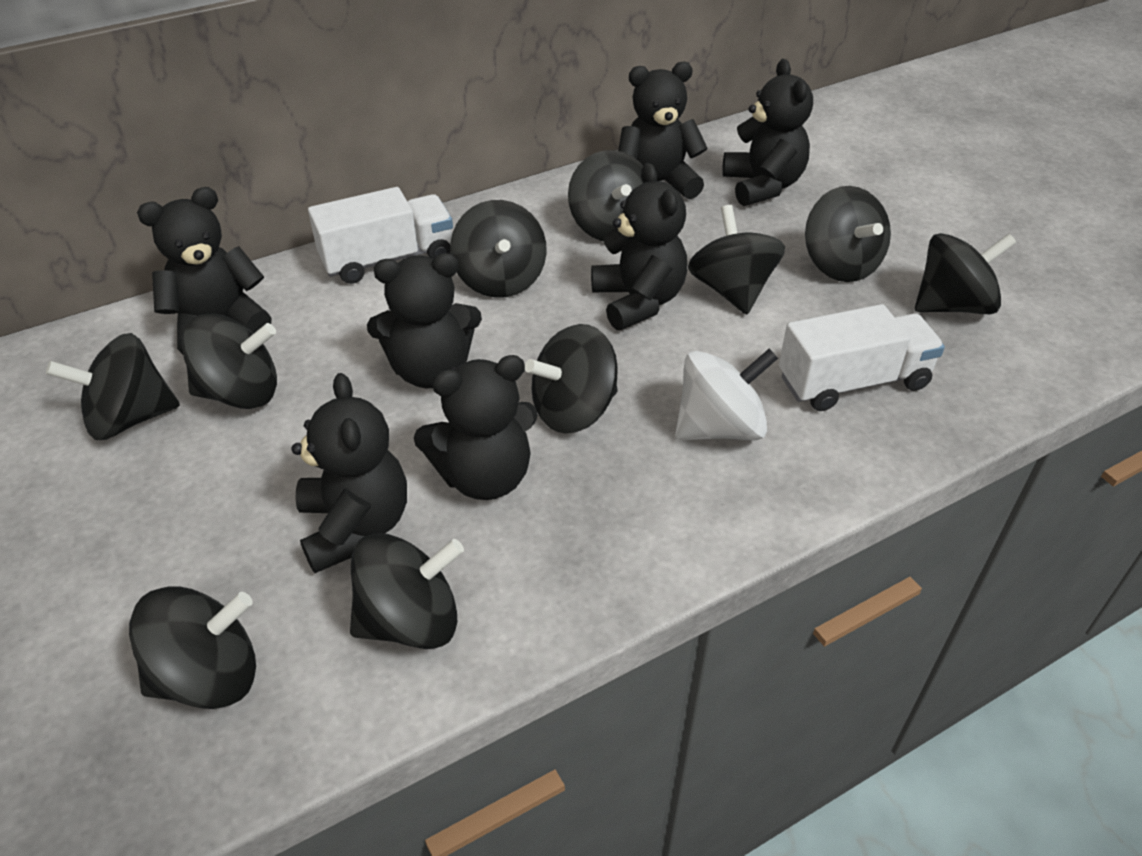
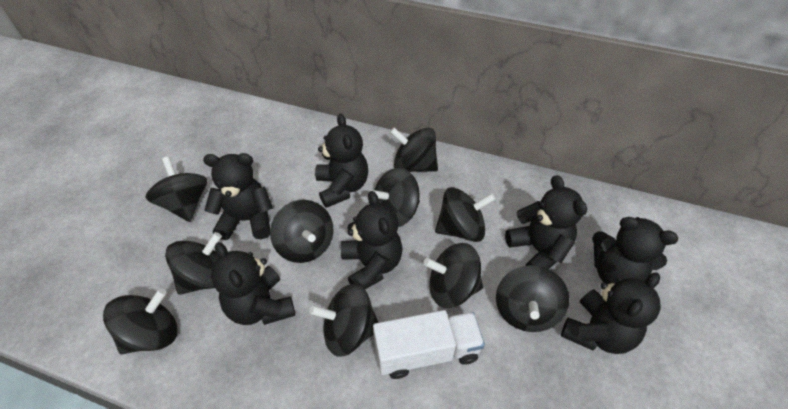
white spinning top: 1 -> 0
white truck: 2 -> 1

